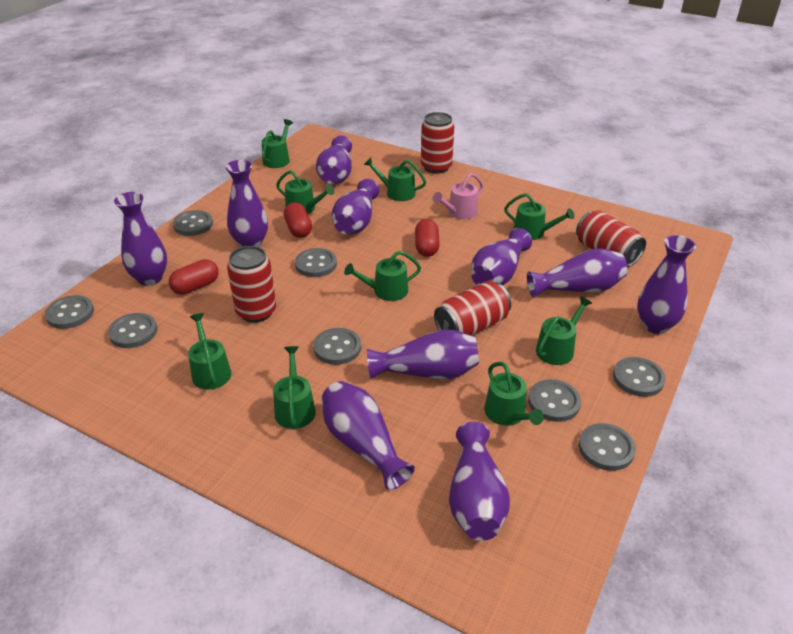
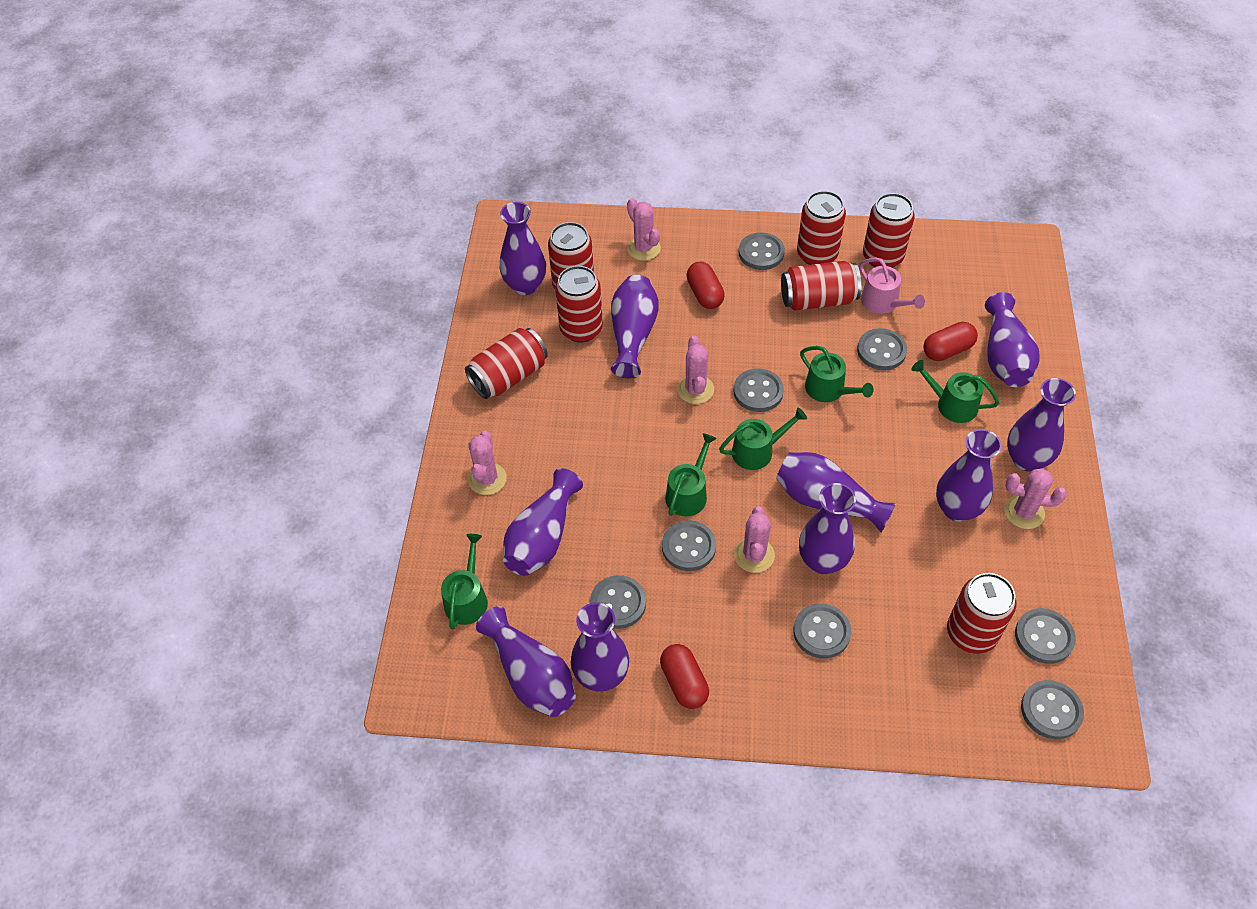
green watering can: 9 -> 5
pink cactus: 0 -> 5
red can: 4 -> 7

